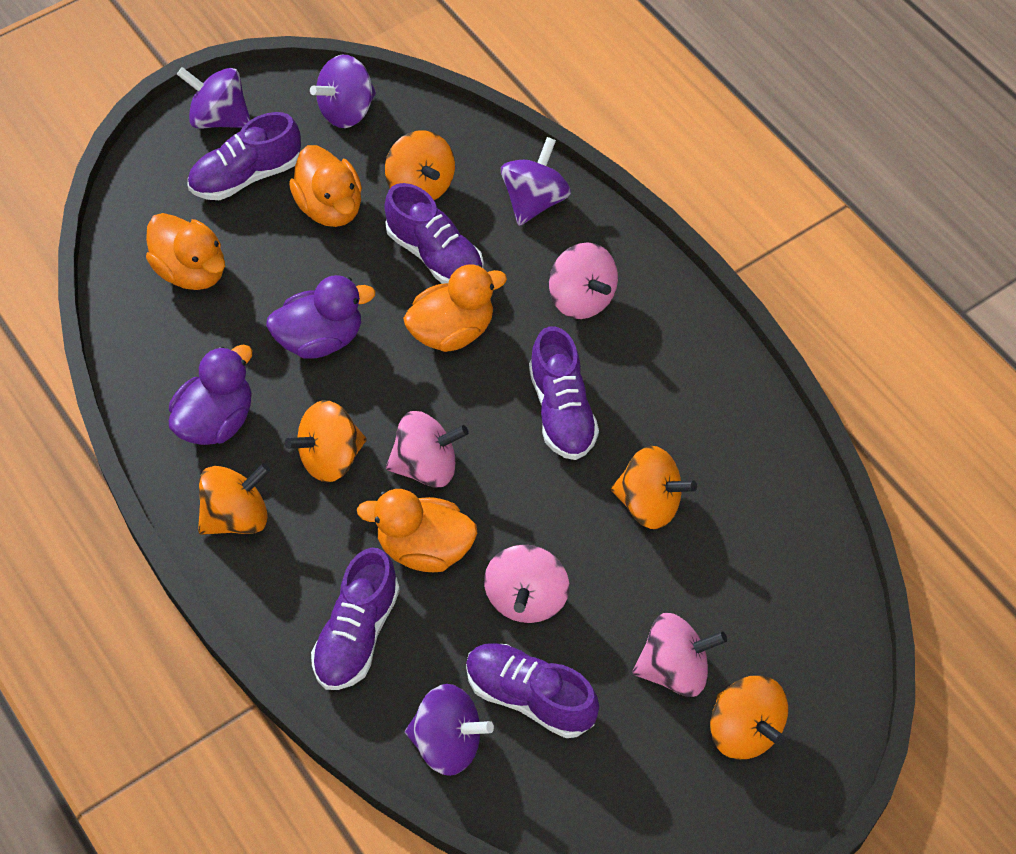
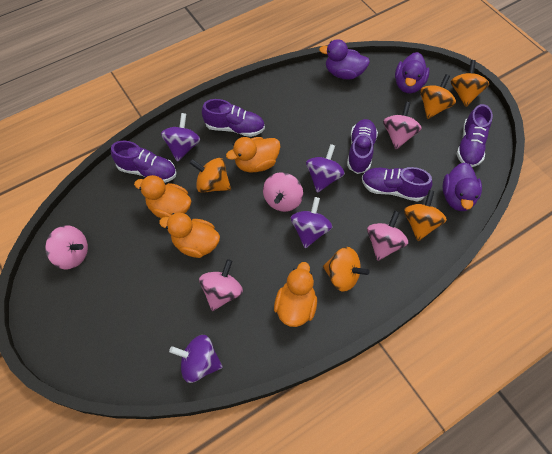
pink spinning top: 4 -> 5
purple duck: 2 -> 3

